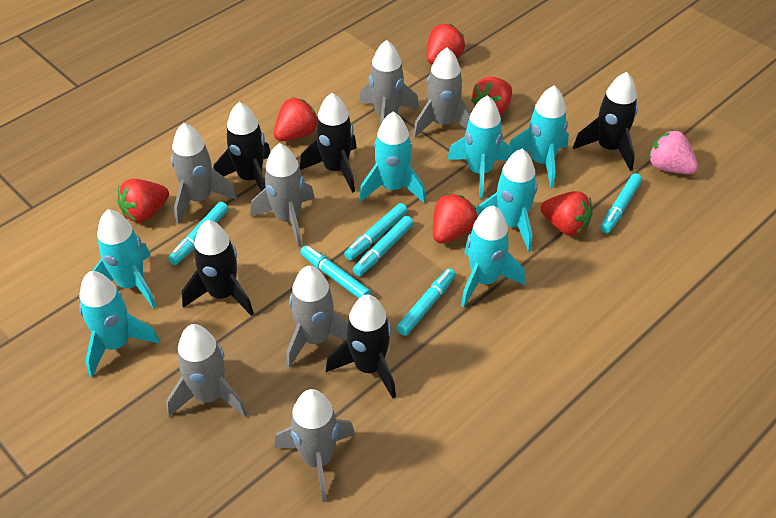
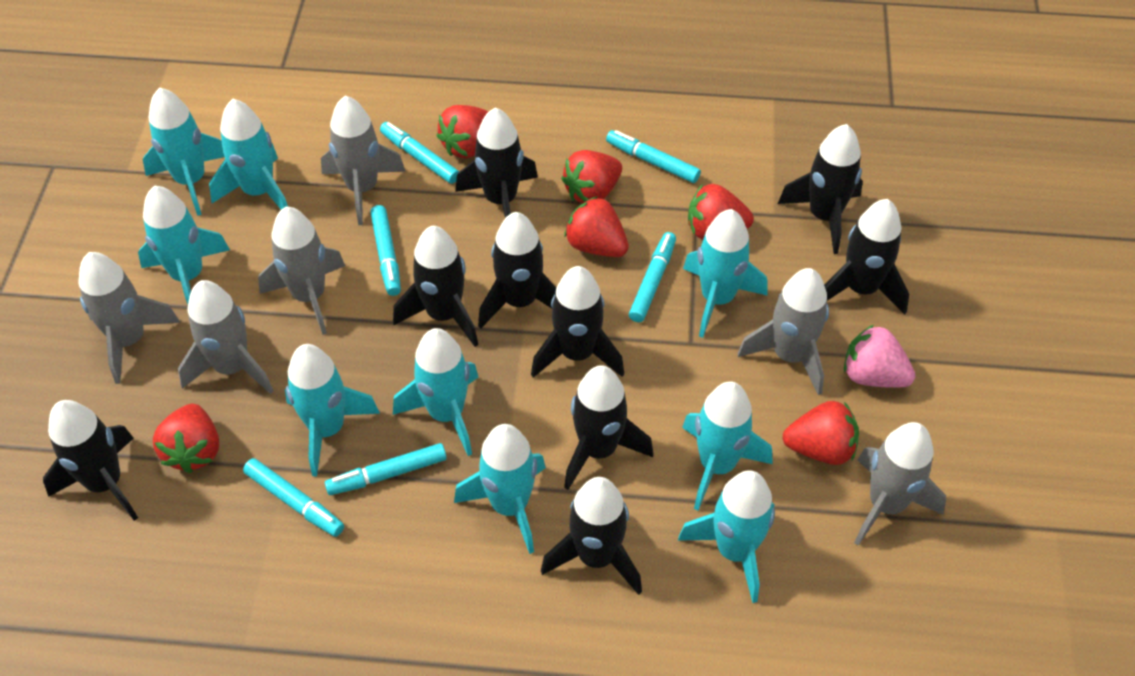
black rocket: 5 -> 9
grey rocket: 7 -> 6
turquoise rocket: 7 -> 9

